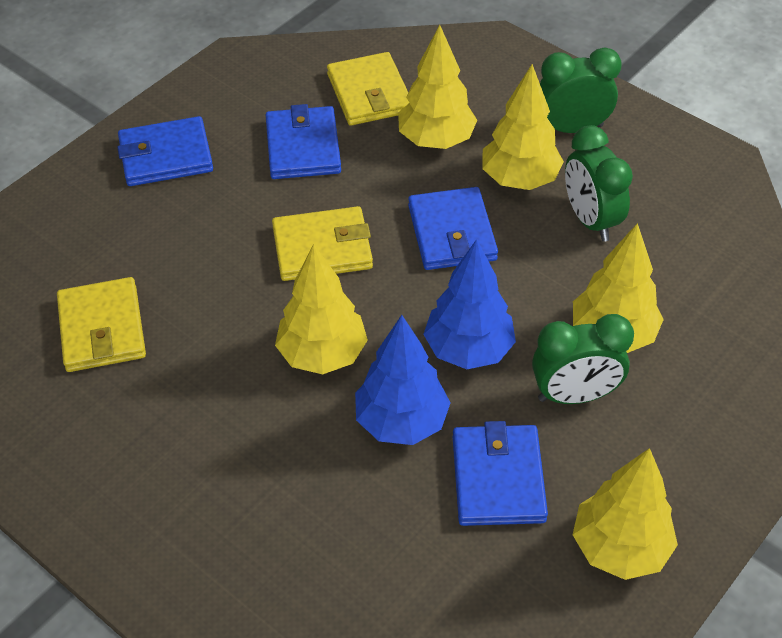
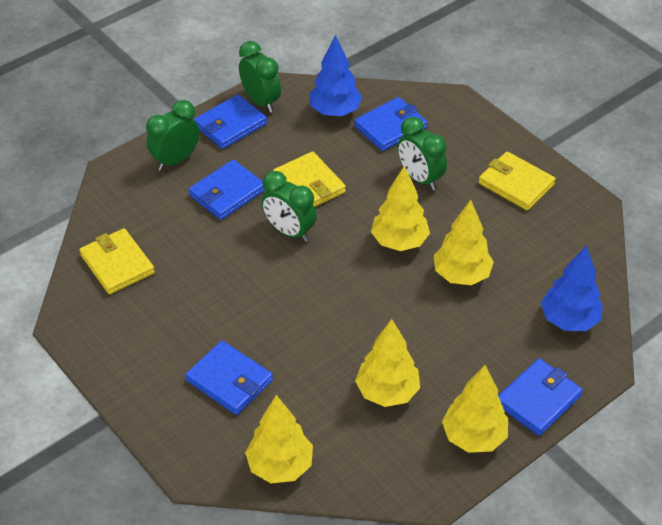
blue wallet: 4 -> 5
green clock: 3 -> 4

